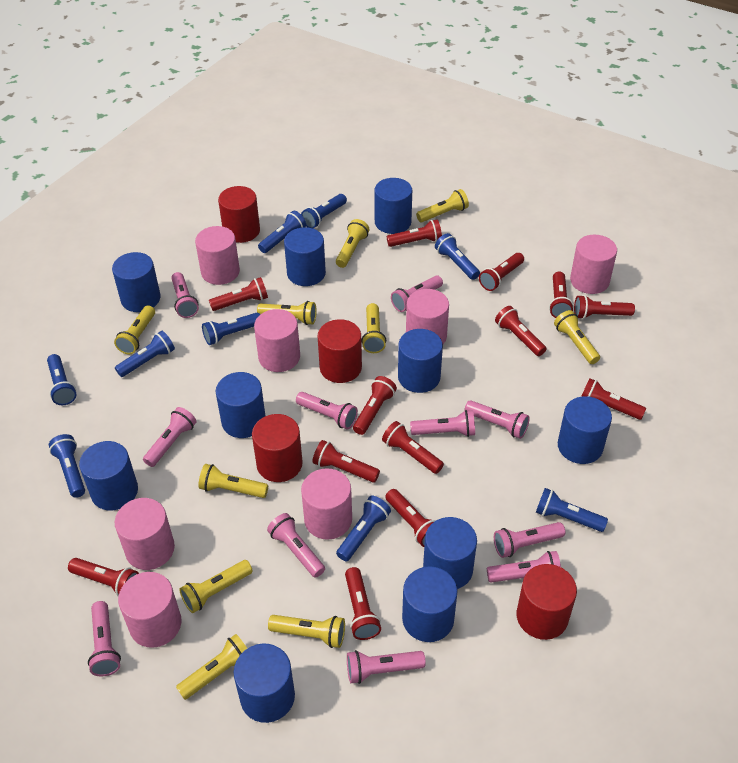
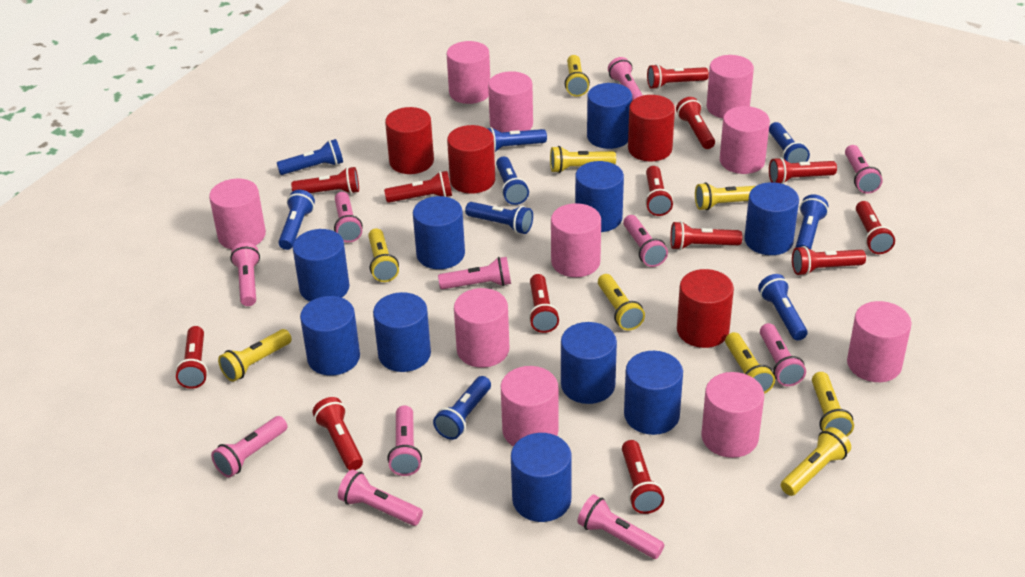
pink cylinder: 7 -> 10
yellow flashlight: 10 -> 9

